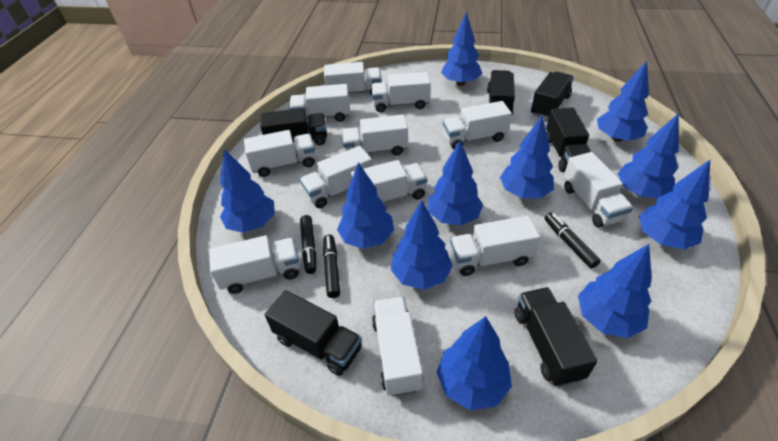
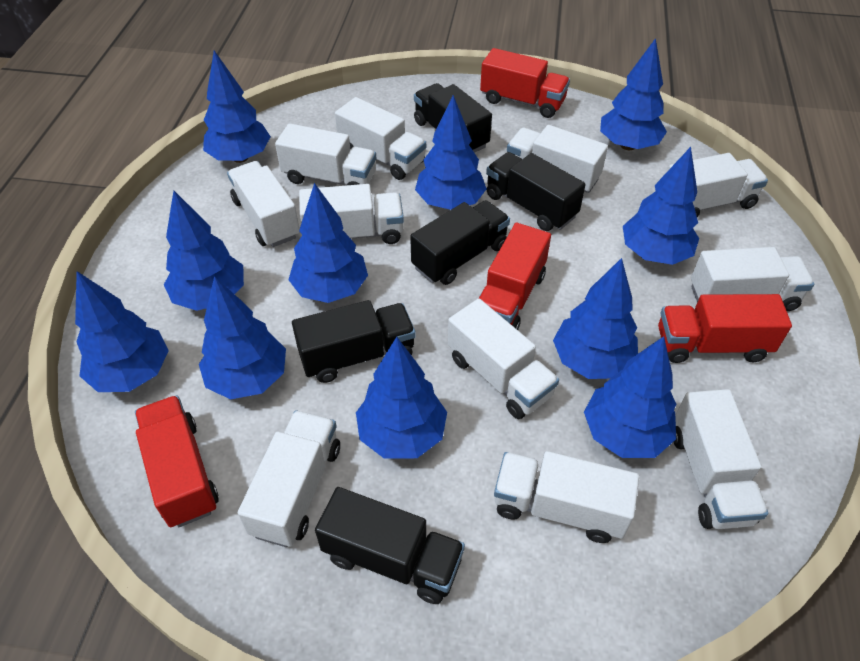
black marker: 3 -> 0
black truck: 6 -> 5
red truck: 0 -> 4
white truck: 12 -> 11

